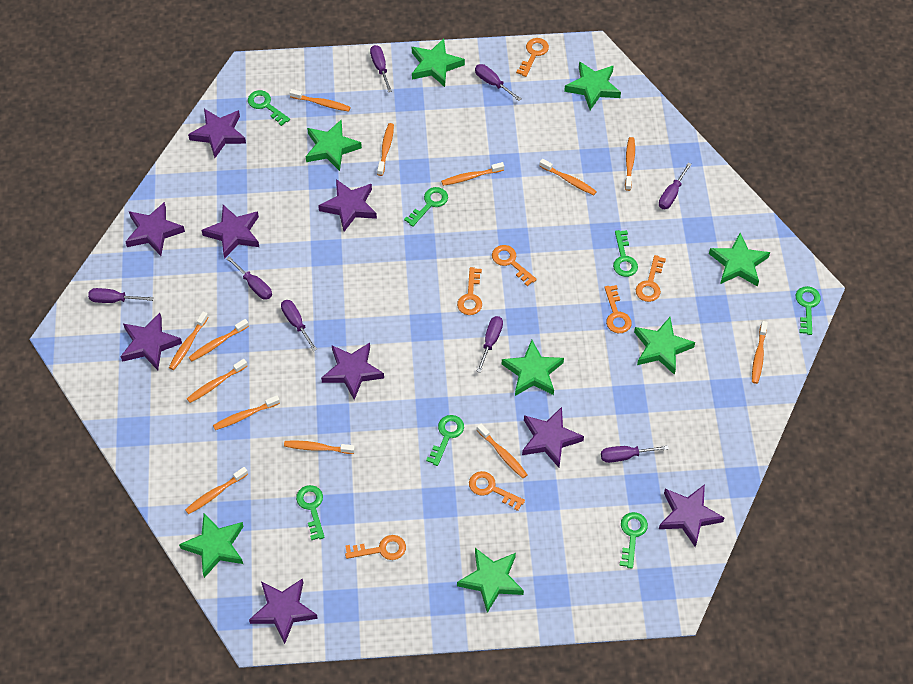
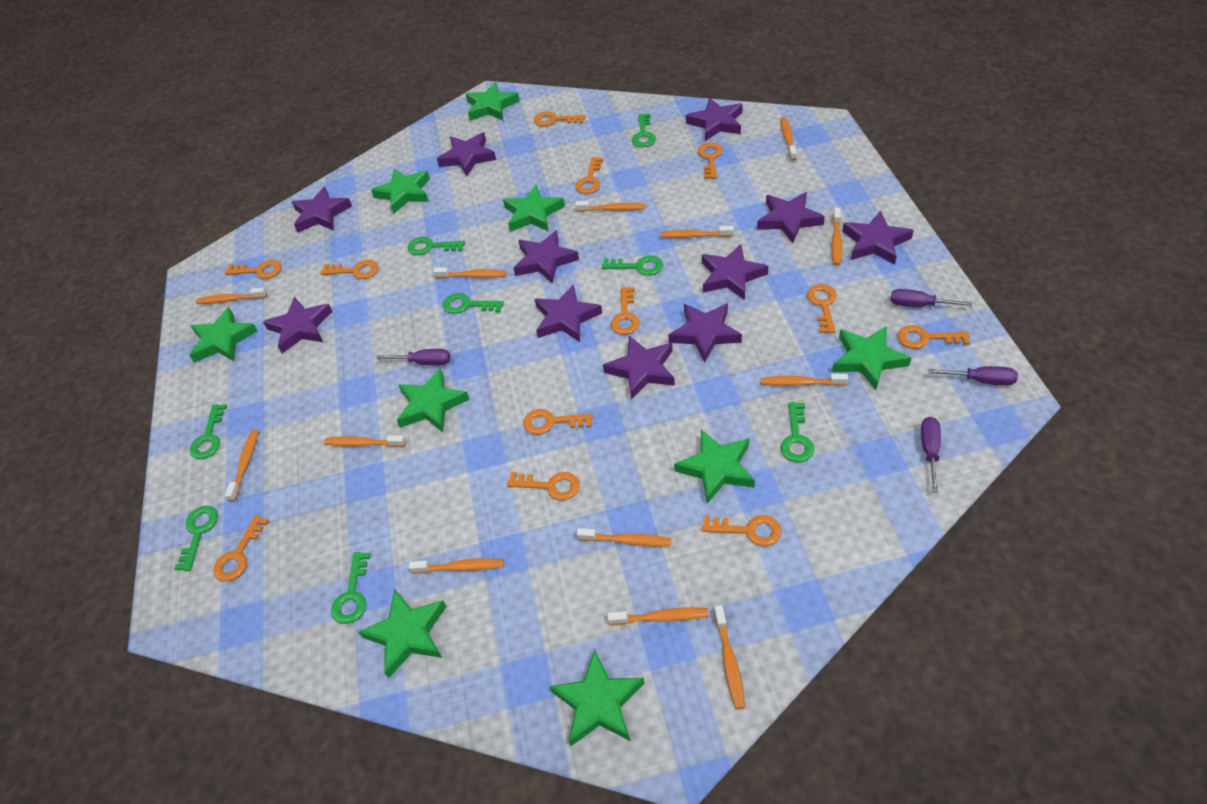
green key: 7 -> 8
green star: 8 -> 9
orange key: 7 -> 12
purple screwdriver: 8 -> 4
purple star: 9 -> 11

